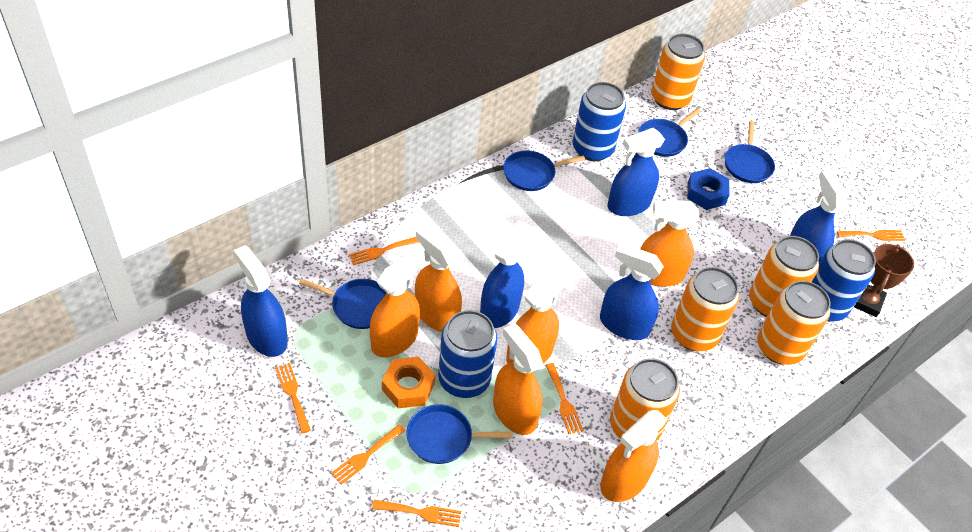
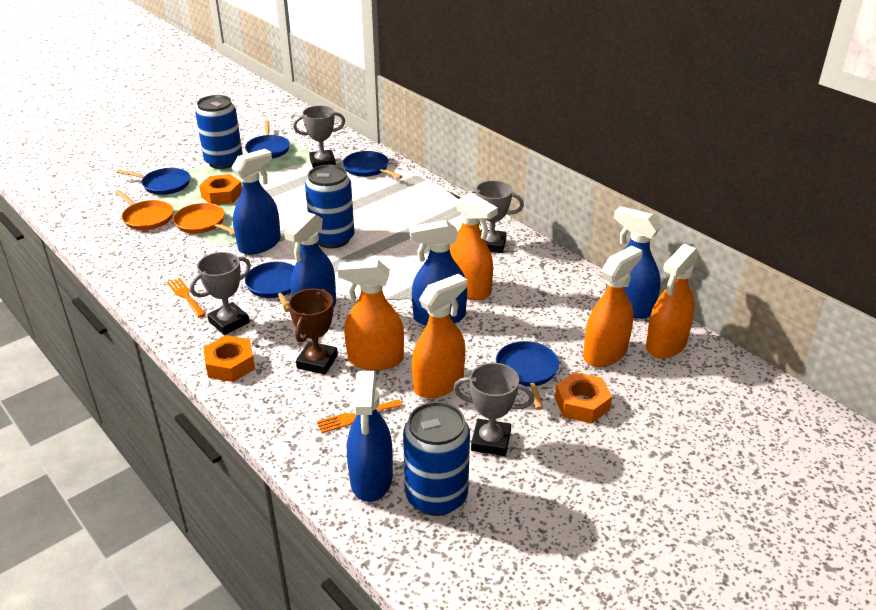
blue nut: 1 -> 0
grey trophy: 0 -> 4
orange can: 5 -> 0
orange fork: 6 -> 2
orange nut: 1 -> 3
orange pan: 0 -> 2
orange spray bottle: 6 -> 5

